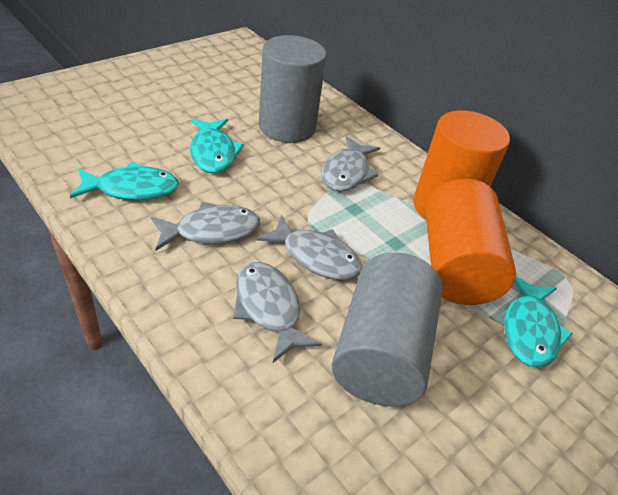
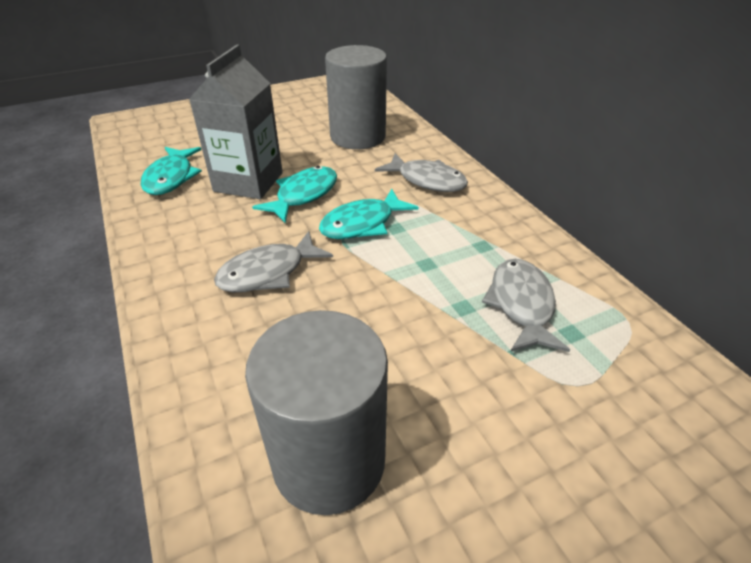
grey carton: 0 -> 1
grey fish: 4 -> 3
orange cylinder: 2 -> 0

